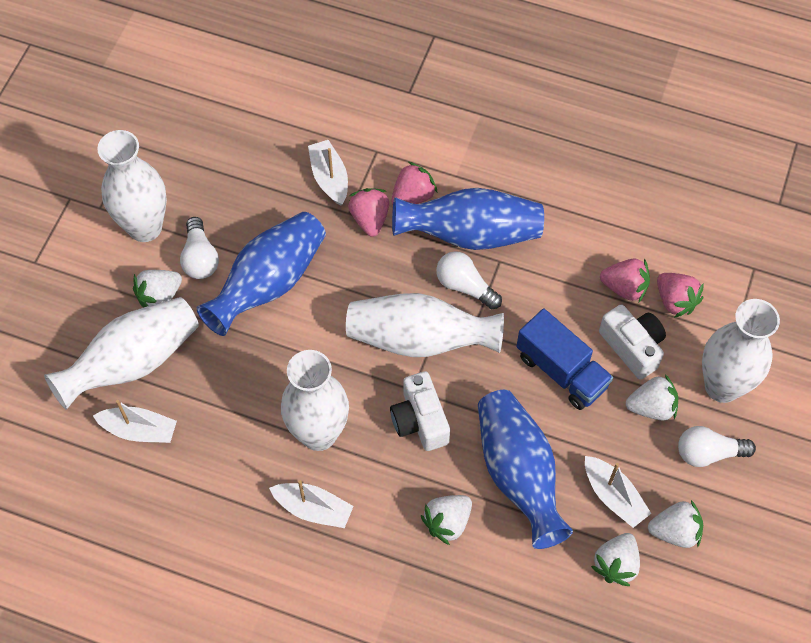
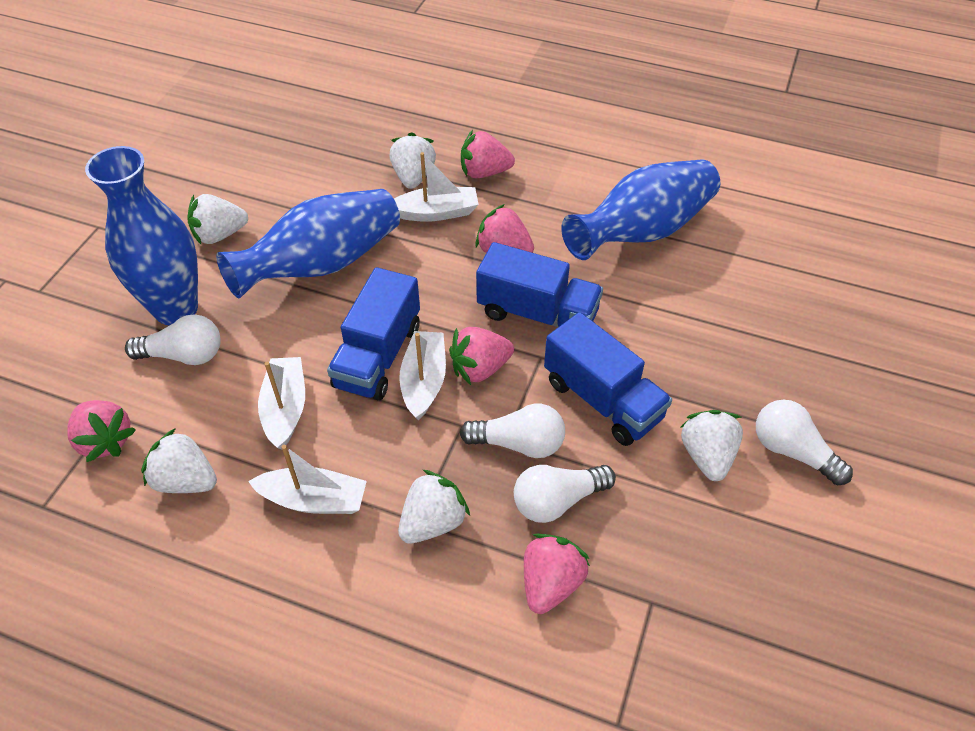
blue truck: 1 -> 3
pink strawberry: 4 -> 5
white camera: 2 -> 0
white light bulb: 3 -> 4
white vase: 5 -> 0

